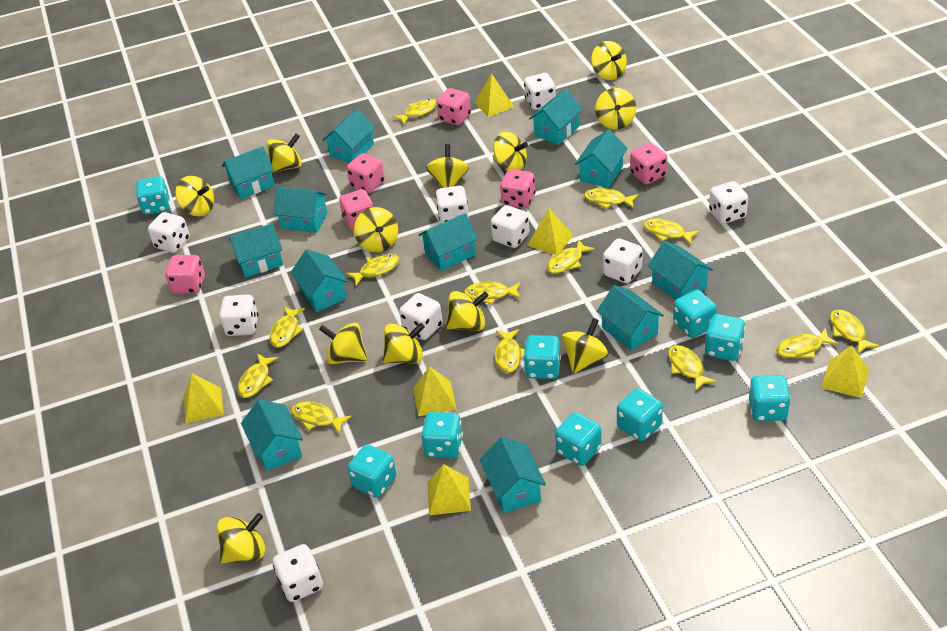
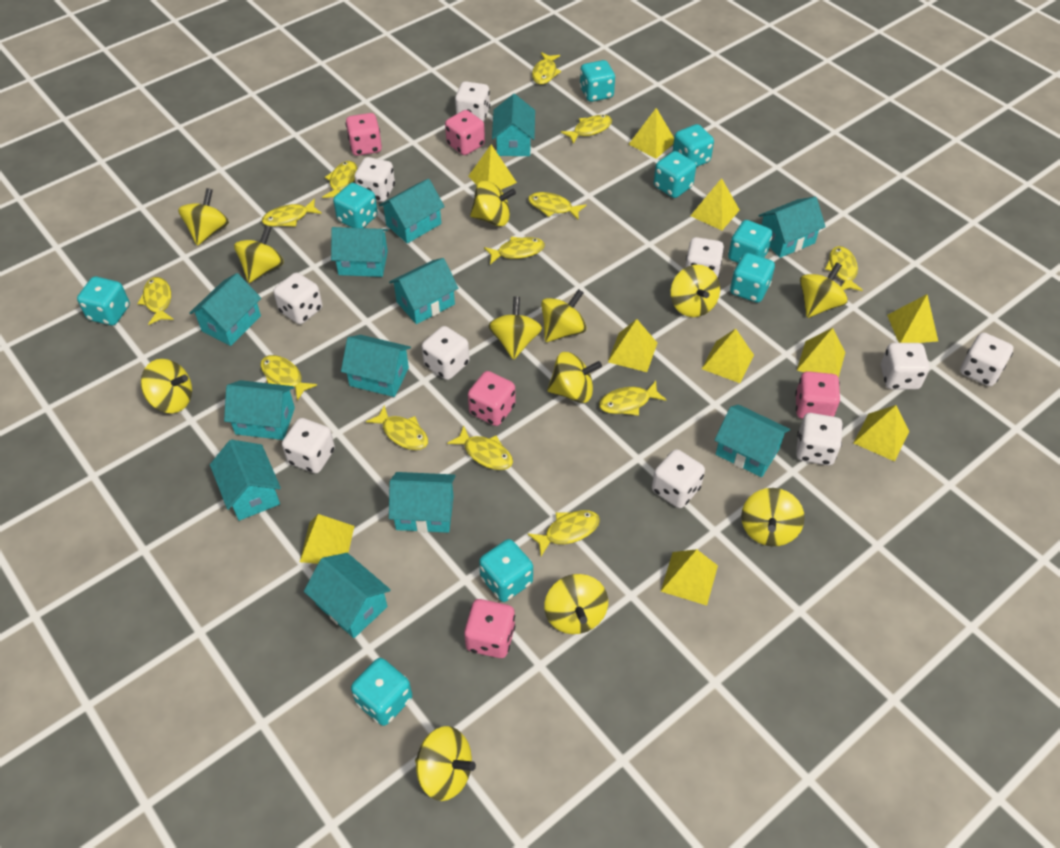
pink dice: 6 -> 5
white dice: 9 -> 10
yellow pyramid: 6 -> 10

